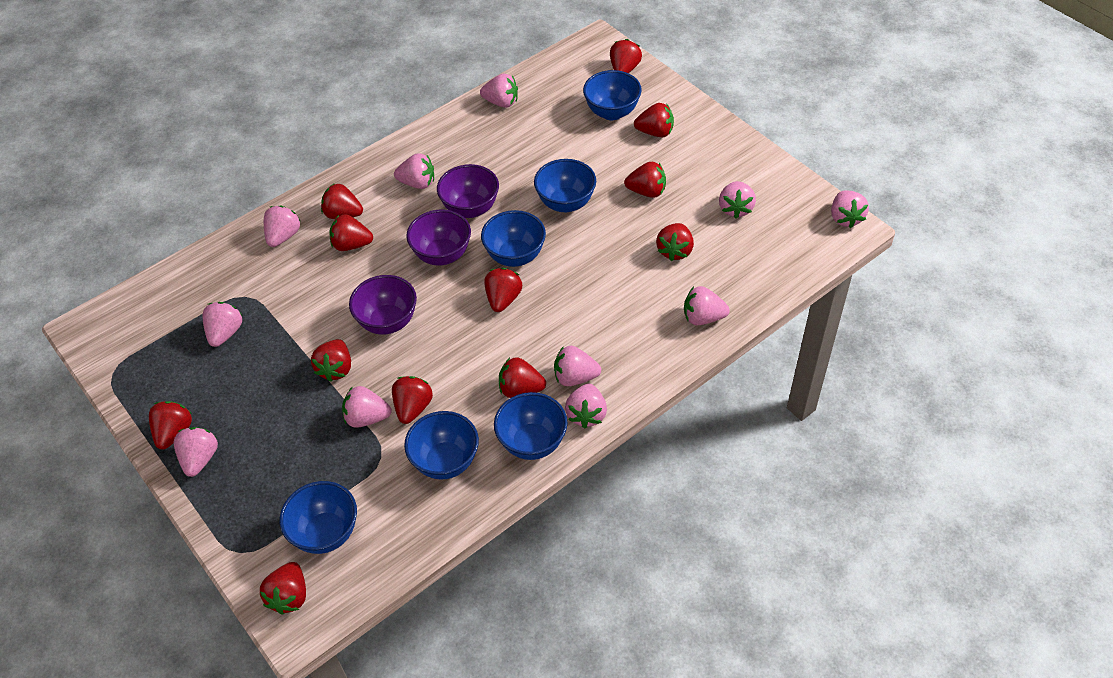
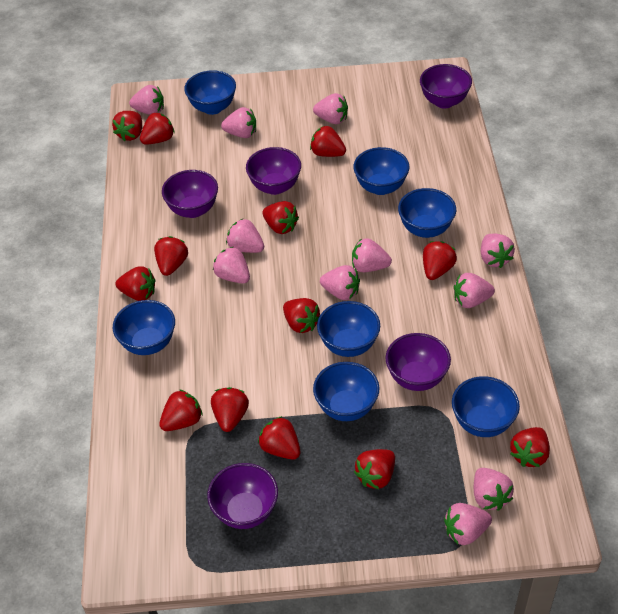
blue bowl: 6 -> 7
purple bowl: 3 -> 5
red strawberry: 12 -> 13

